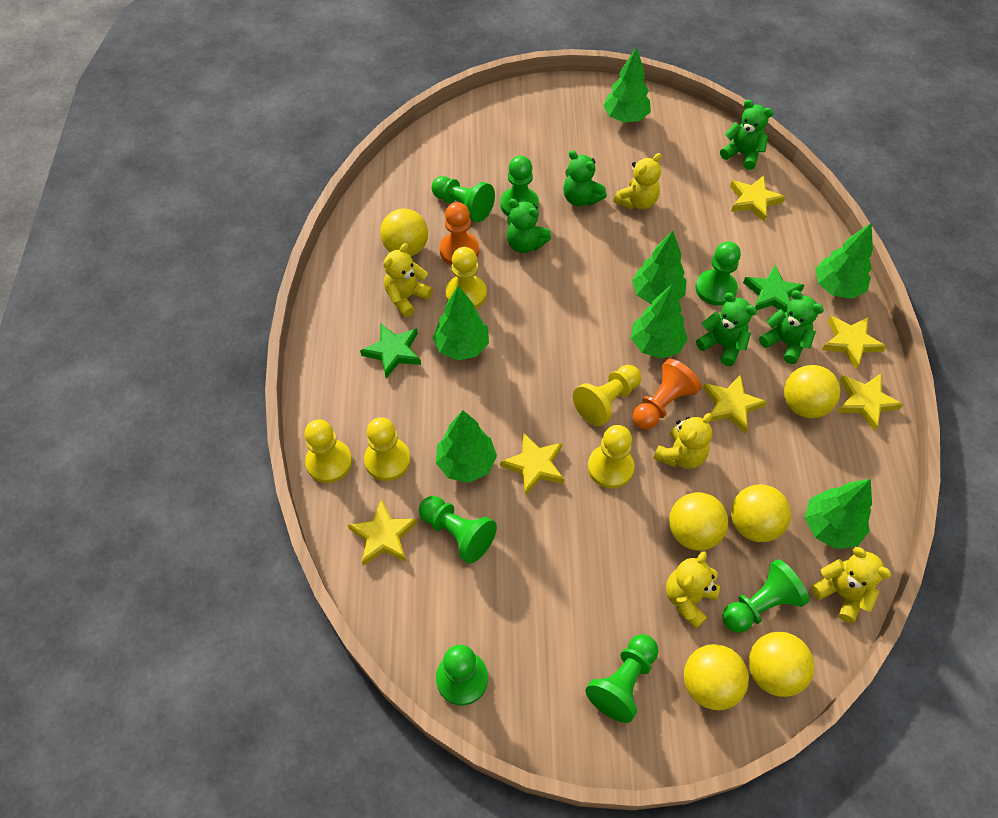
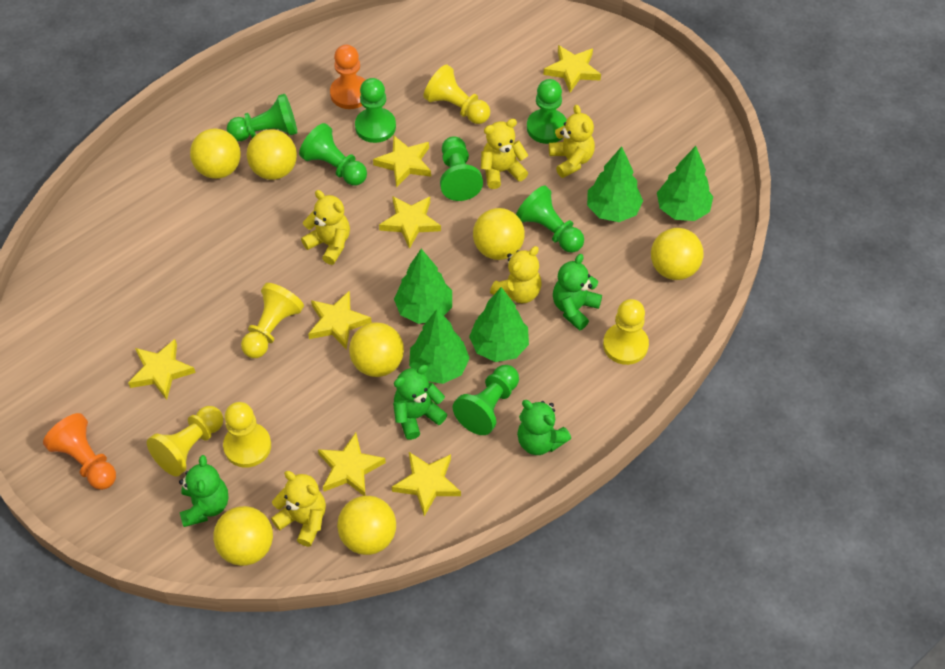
green star: 2 -> 0
green teddy bear: 5 -> 4
green tree: 7 -> 5
yellow ball: 6 -> 7
yellow star: 6 -> 7

